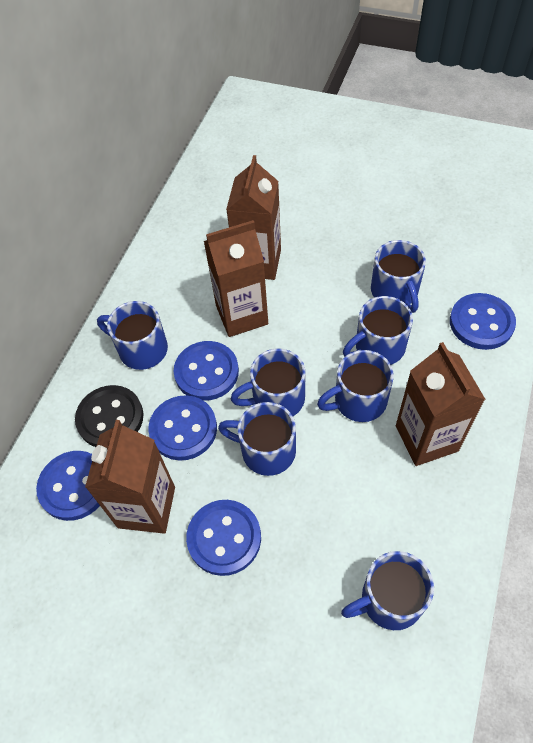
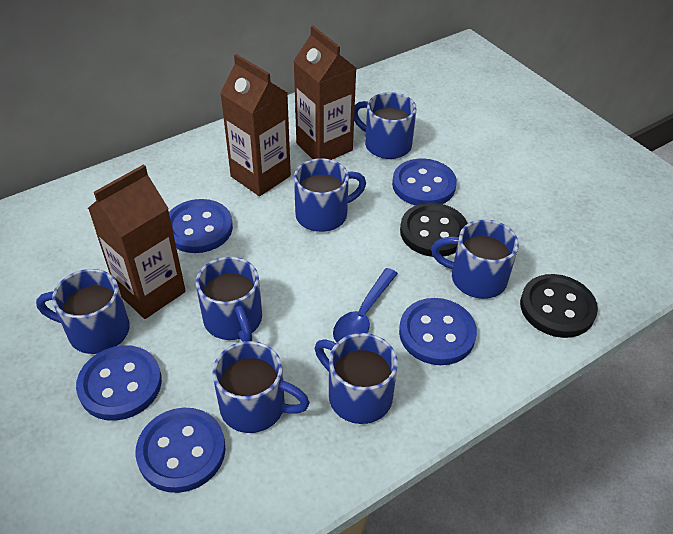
black button: 1 -> 2
blue spoon: 0 -> 1
brown carton: 4 -> 3

